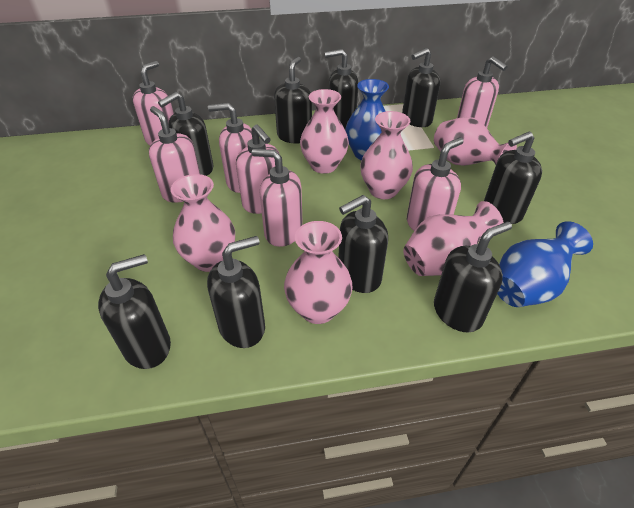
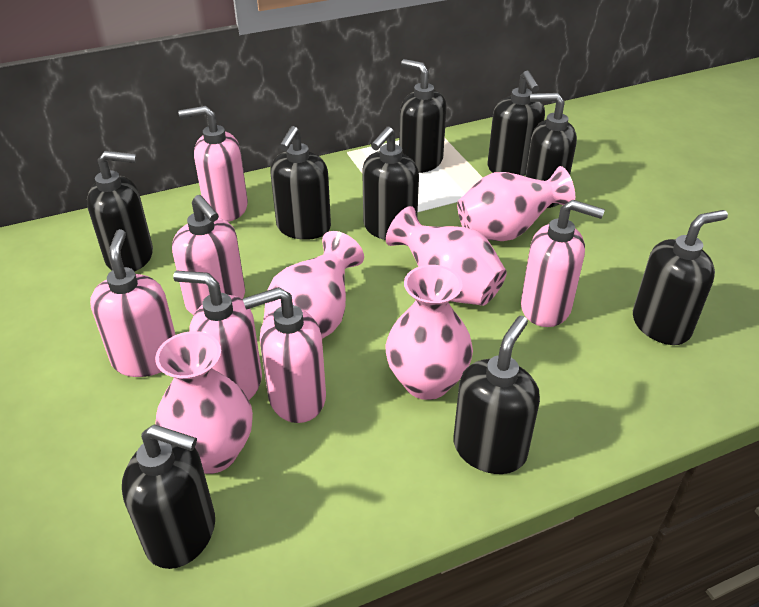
blue vase: 2 -> 0
pink soap dispenser: 7 -> 6
pink vase: 6 -> 5

